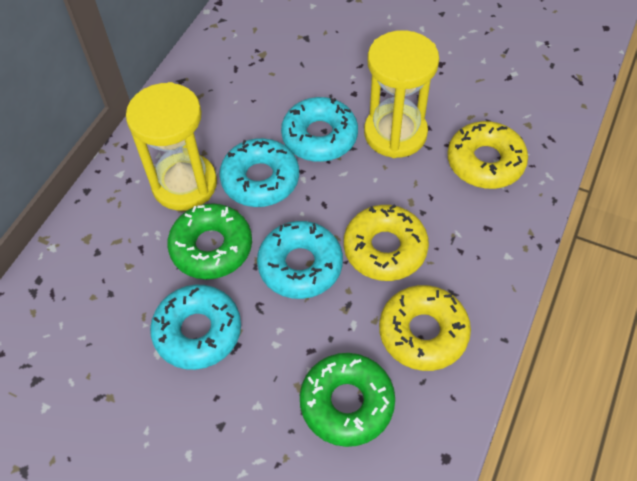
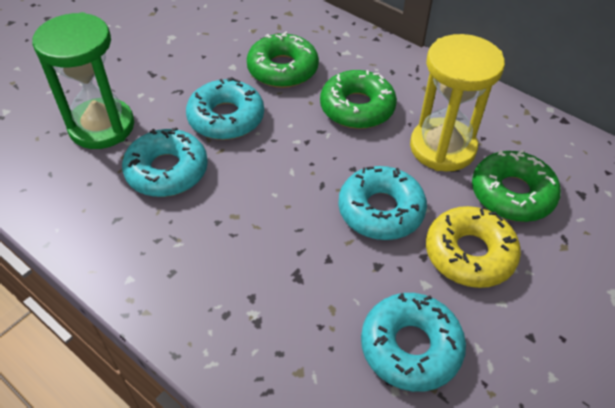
green donut: 2 -> 3
green hourglass: 0 -> 1
yellow donut: 3 -> 1
yellow hourglass: 2 -> 1

